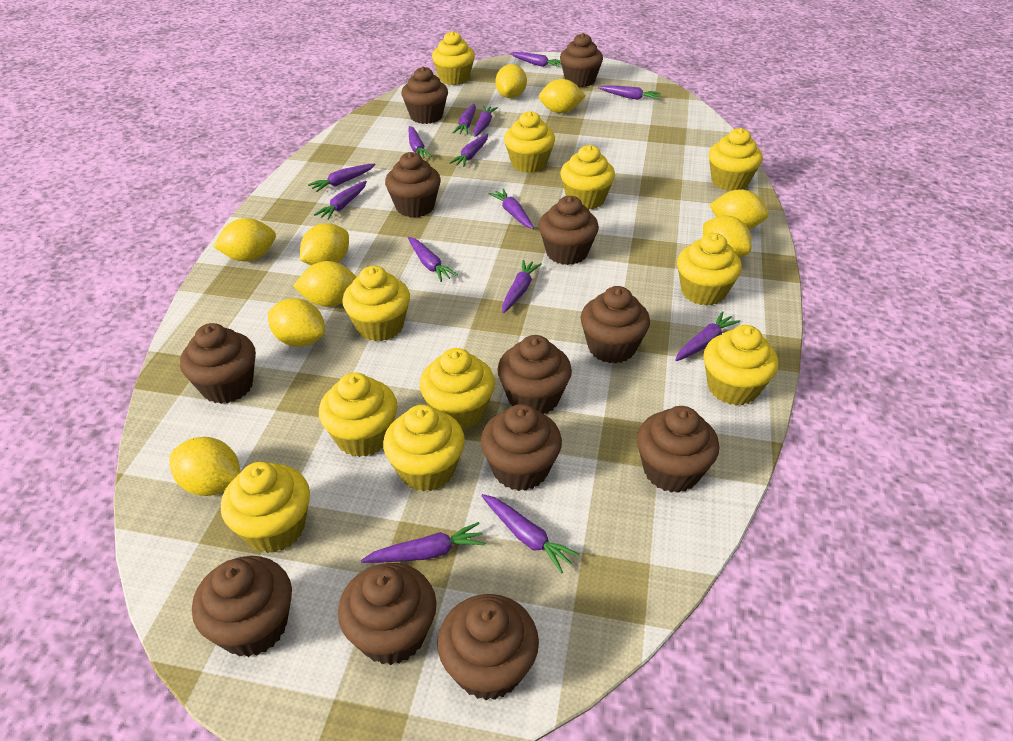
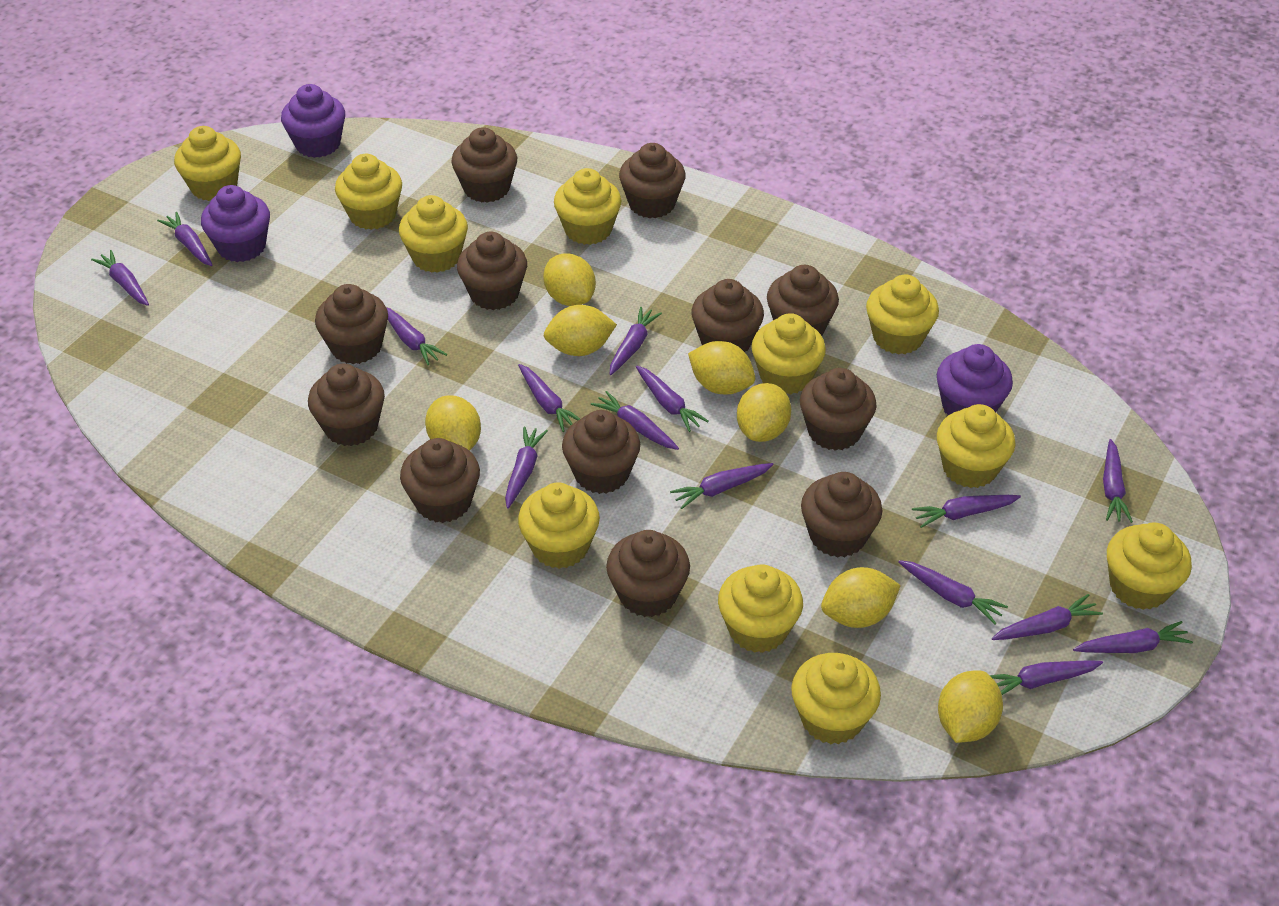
purple carrot: 14 -> 15
purple cupcake: 0 -> 3
yellow lemon: 9 -> 7

